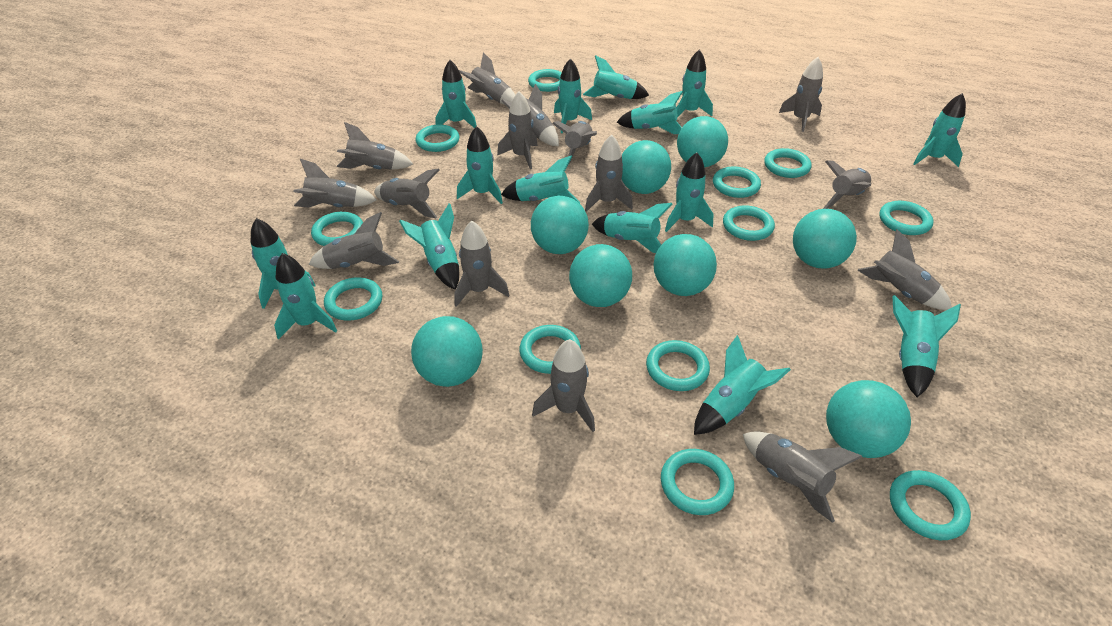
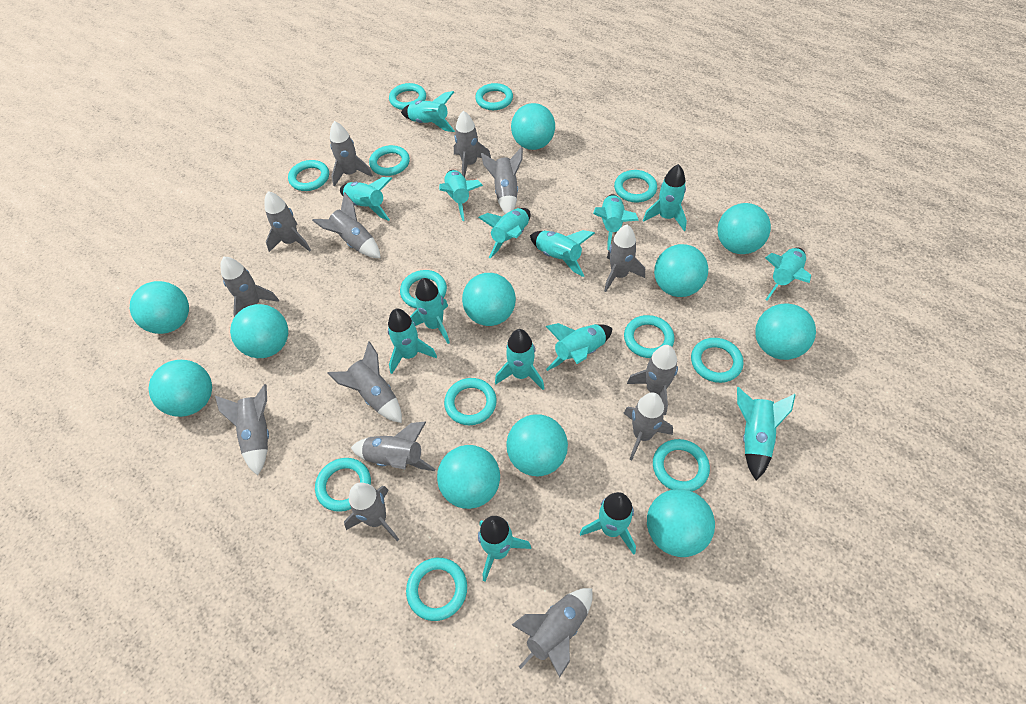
grey rocket: 15 -> 14
turquoise ball: 8 -> 11

